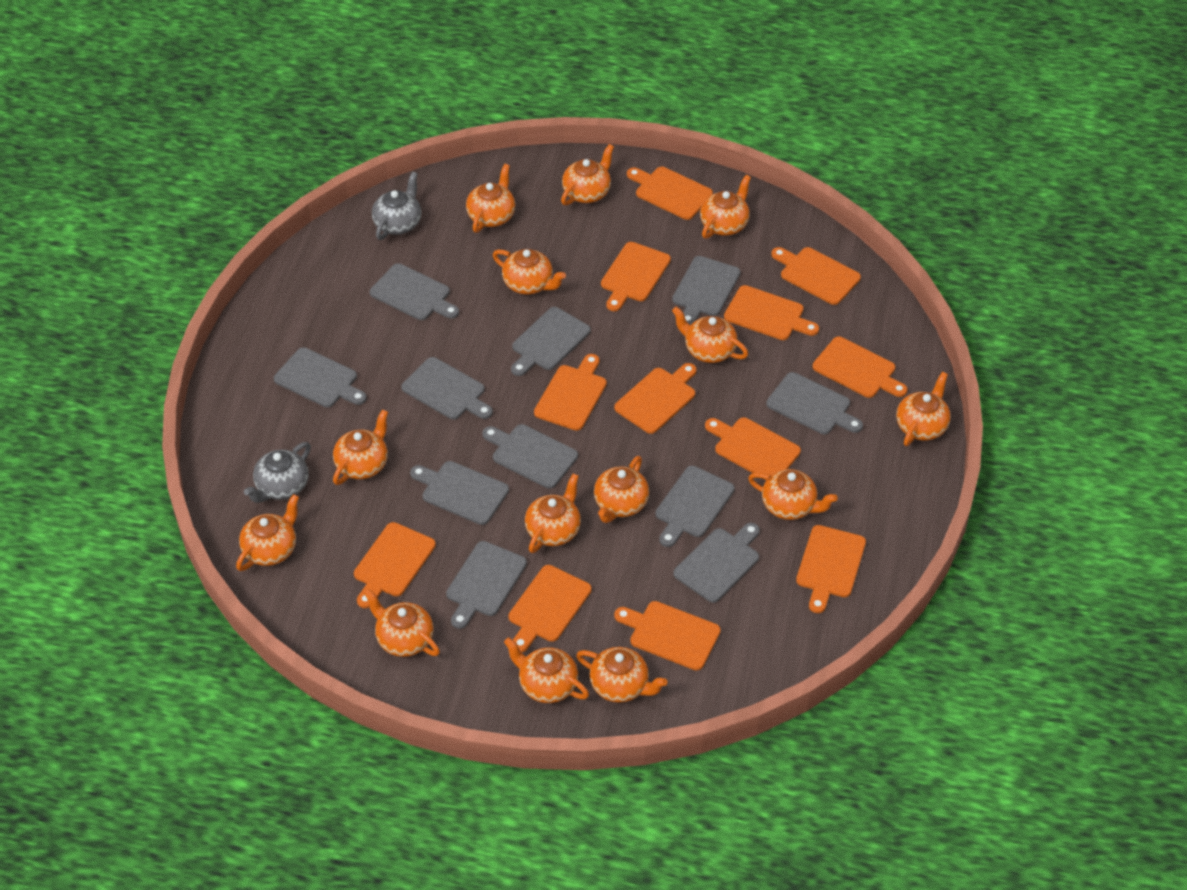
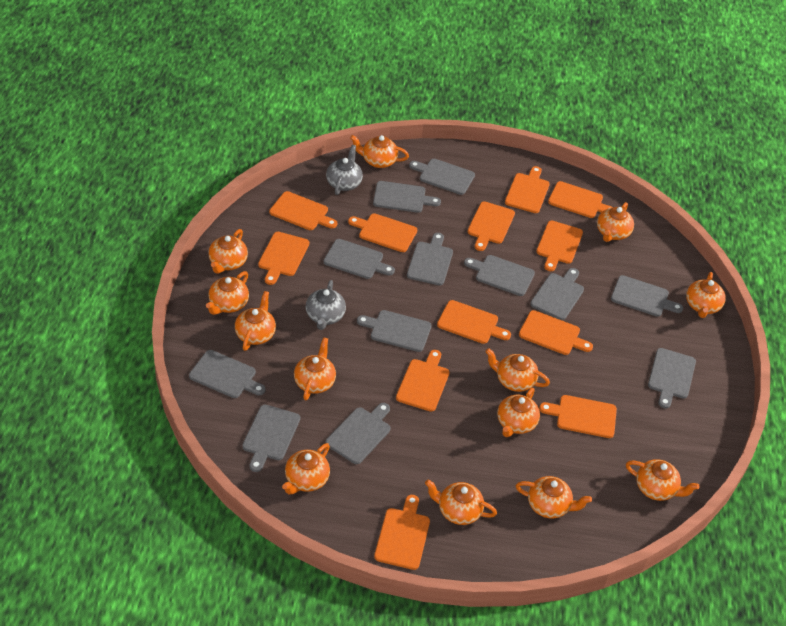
grey cutting board: 11 -> 12
orange teapot: 14 -> 13

